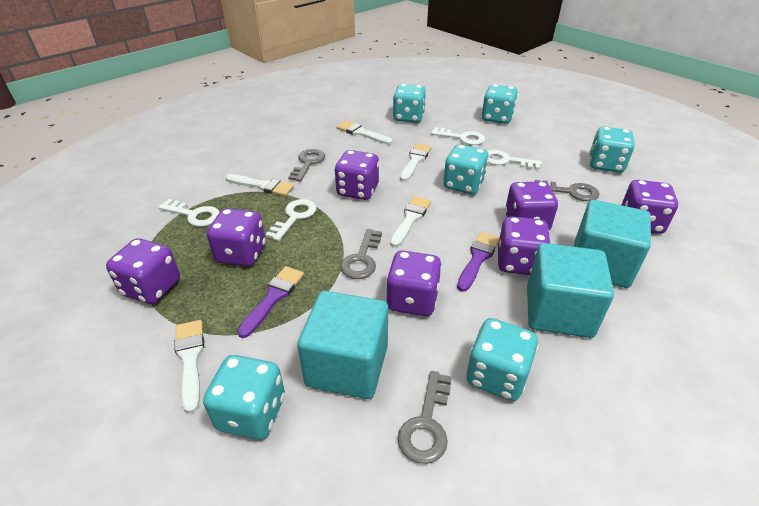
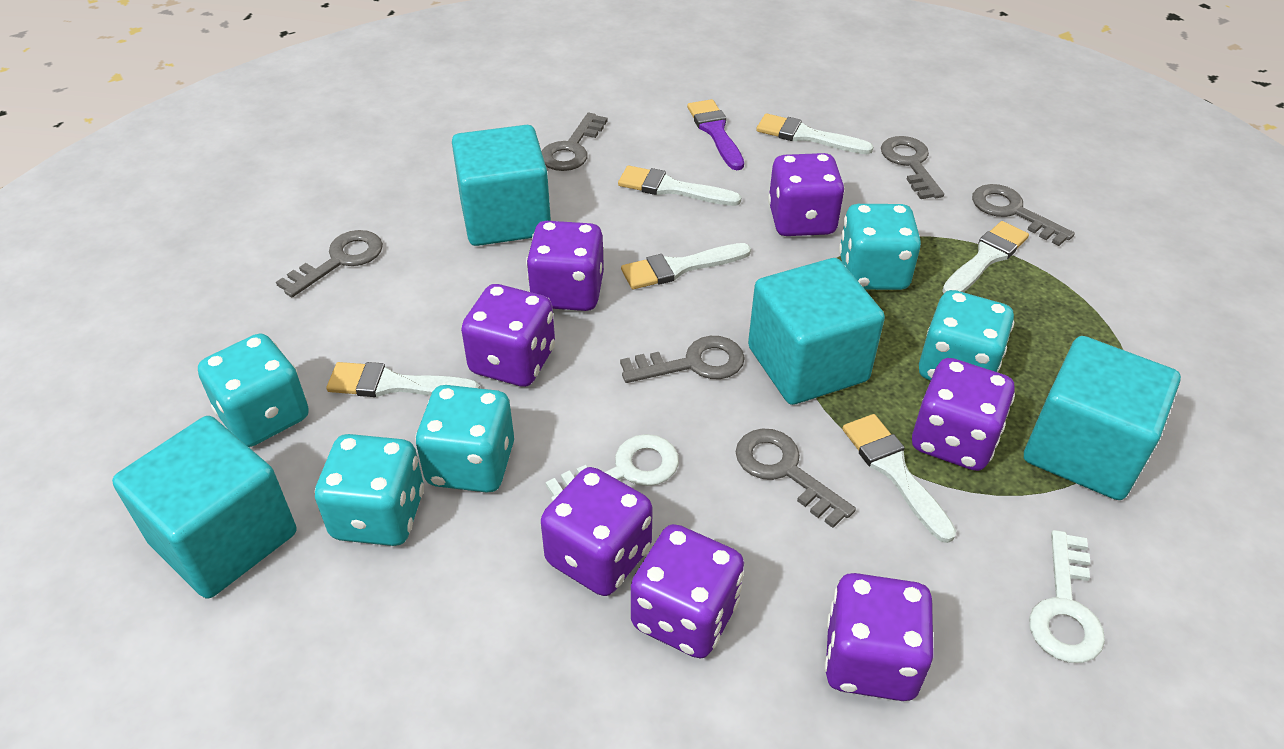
grey key: 4 -> 6
purple brush: 2 -> 1
turquoise cube: 3 -> 4
turquoise dice: 6 -> 5
white brush: 5 -> 6
white key: 4 -> 2

